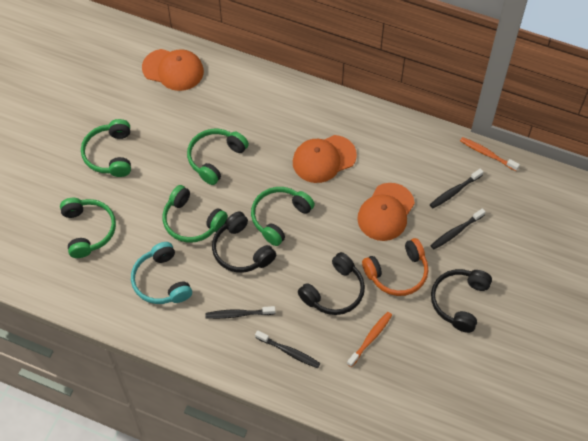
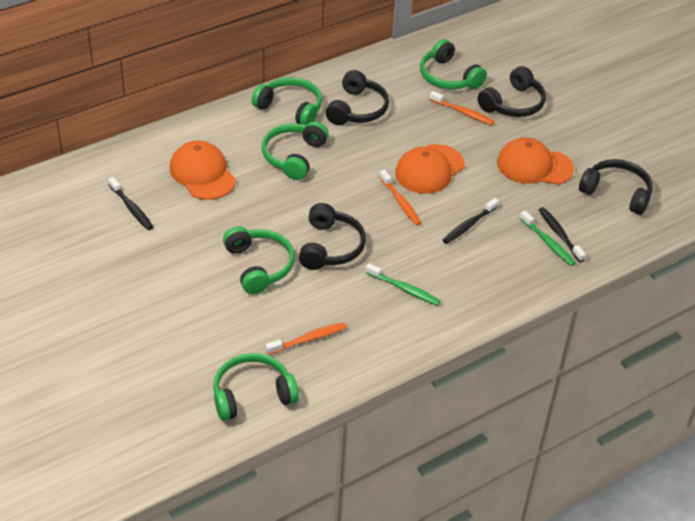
black headphones: 3 -> 4
black toothbrush: 4 -> 3
green toothbrush: 0 -> 2
orange headphones: 1 -> 0
orange toothbrush: 2 -> 3
turquoise headphones: 1 -> 0

